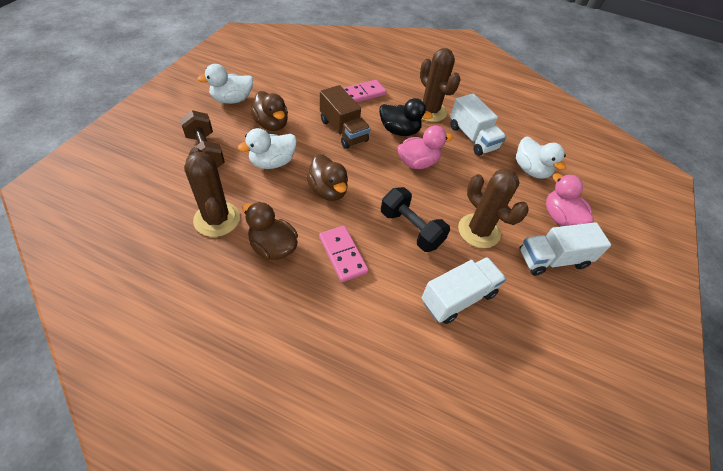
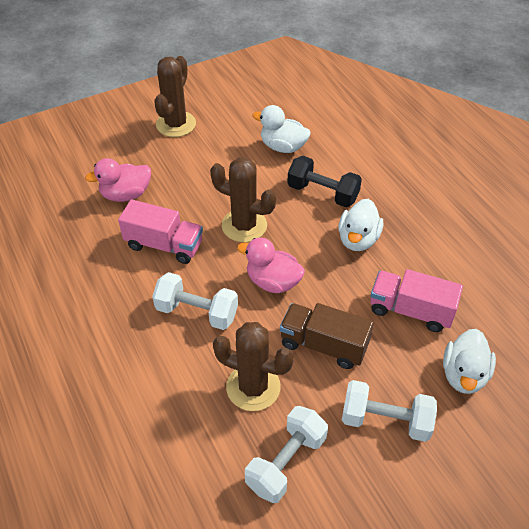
black duck: 1 -> 0
brown duck: 3 -> 0
brown dumbbell: 1 -> 0
pink domino: 2 -> 0
pink truck: 0 -> 2
white dumbbell: 0 -> 3
white truck: 3 -> 0

